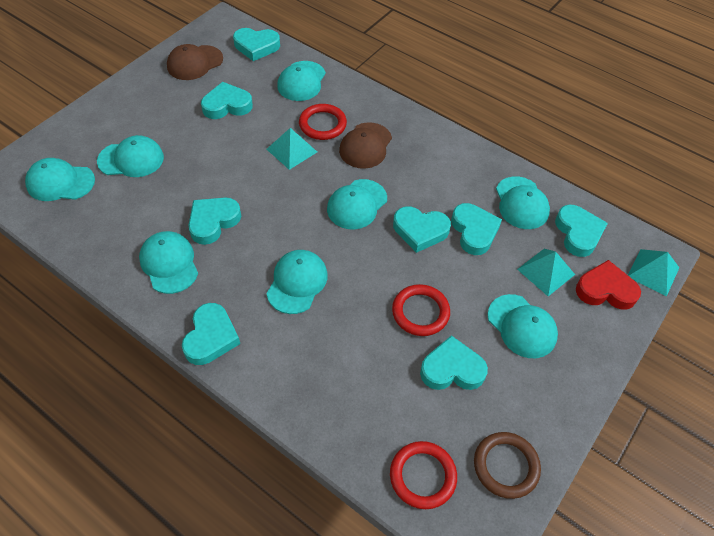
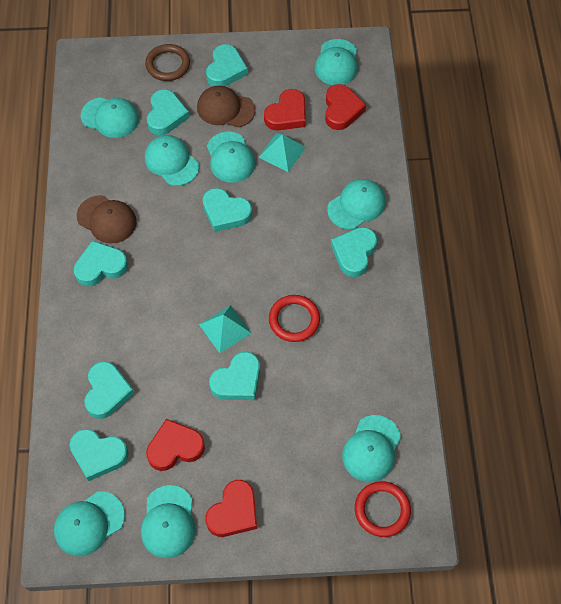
red heart: 1 -> 4
red ring: 3 -> 2
turquoise pyramid: 3 -> 2

